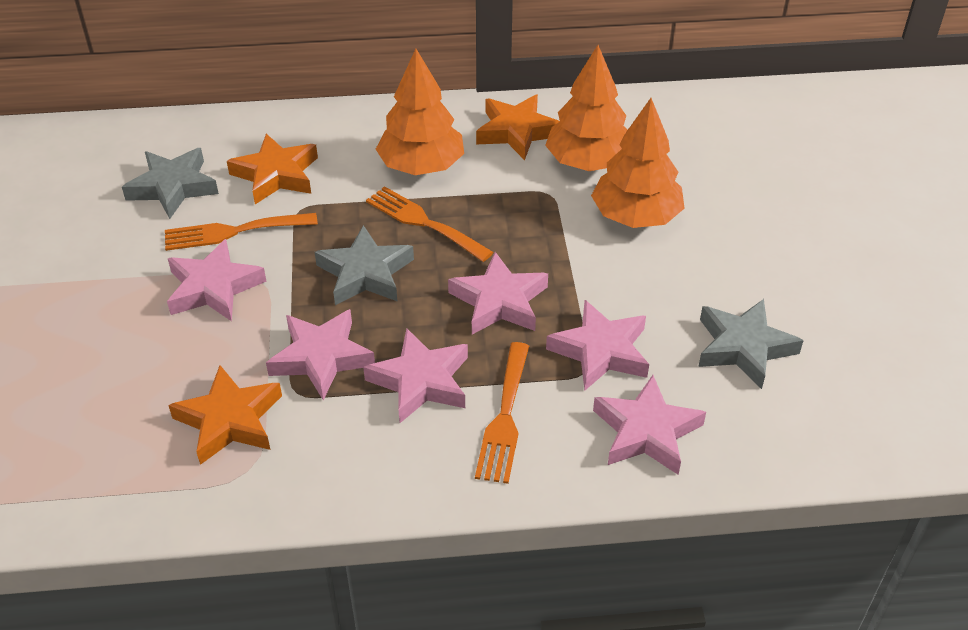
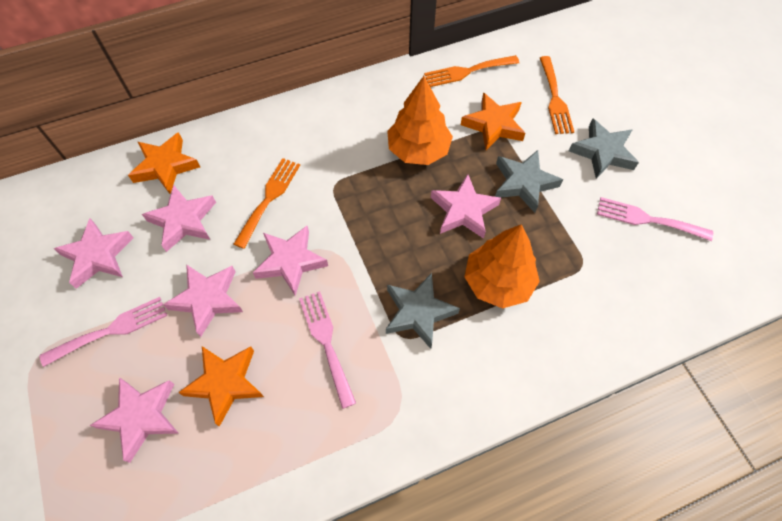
orange tree: 3 -> 2
pink fork: 0 -> 3

